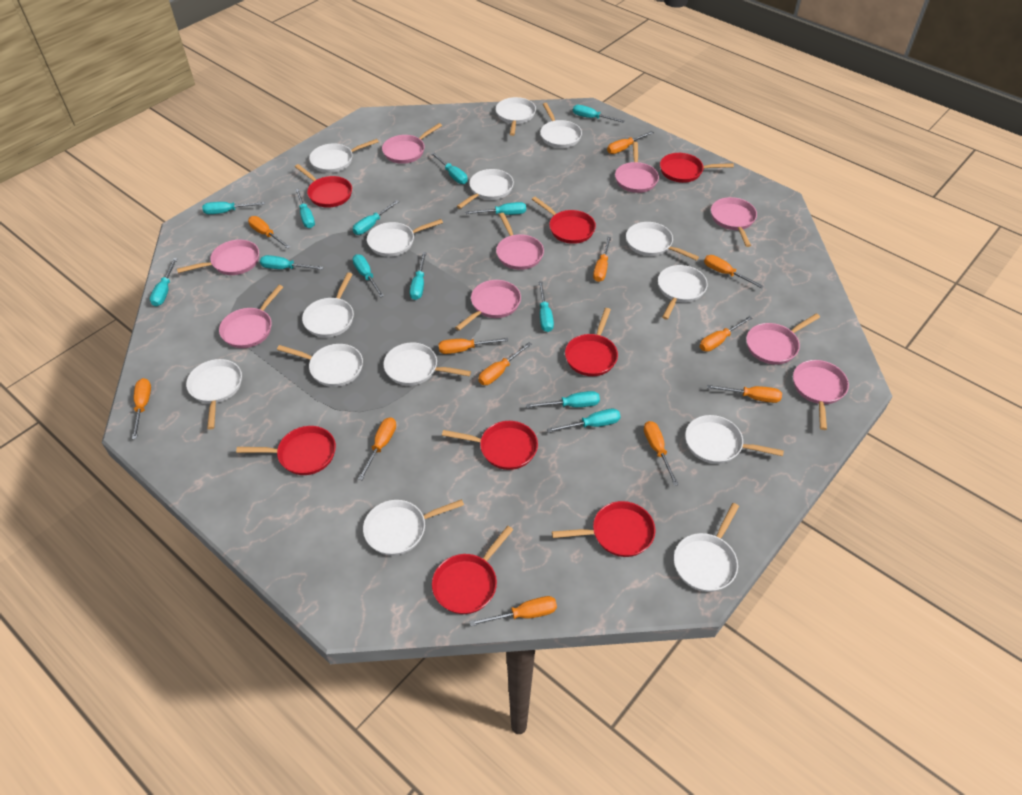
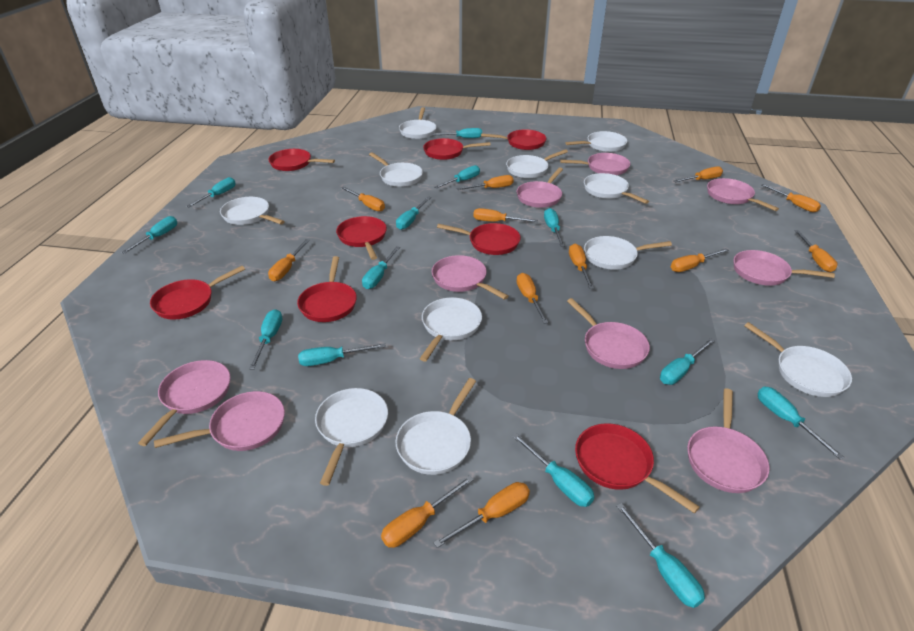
white pan: 14 -> 11

